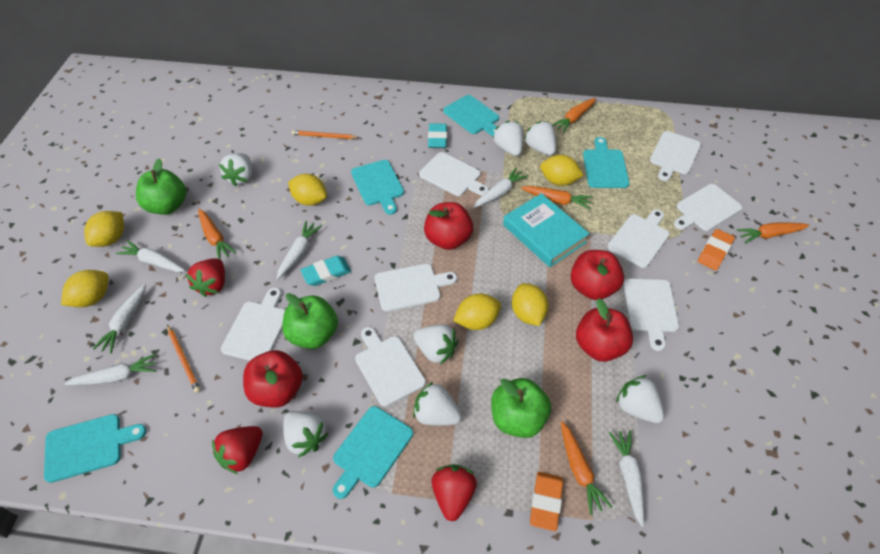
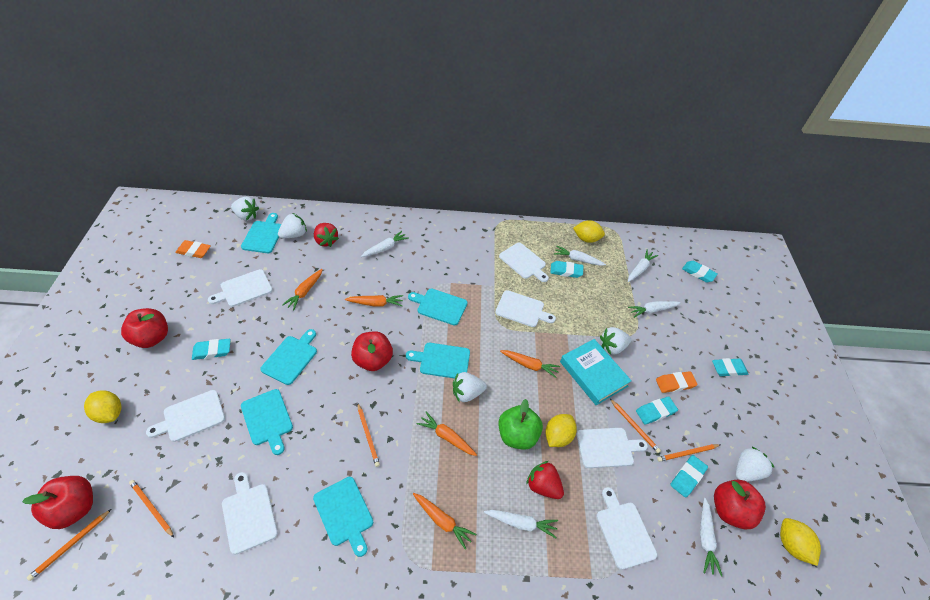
green apple: 3 -> 1
orange pencil: 2 -> 5
red strawberry: 3 -> 2
turquoise cutting board: 5 -> 6
turquoise eraser: 2 -> 6
white cutting board: 8 -> 7
white strawberry: 7 -> 5
yellow lemon: 6 -> 4

